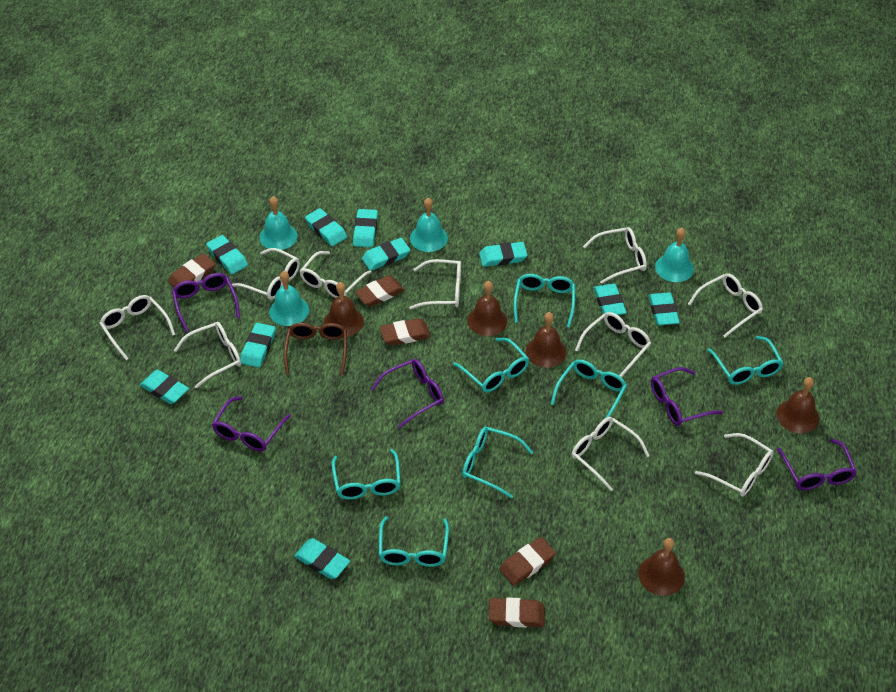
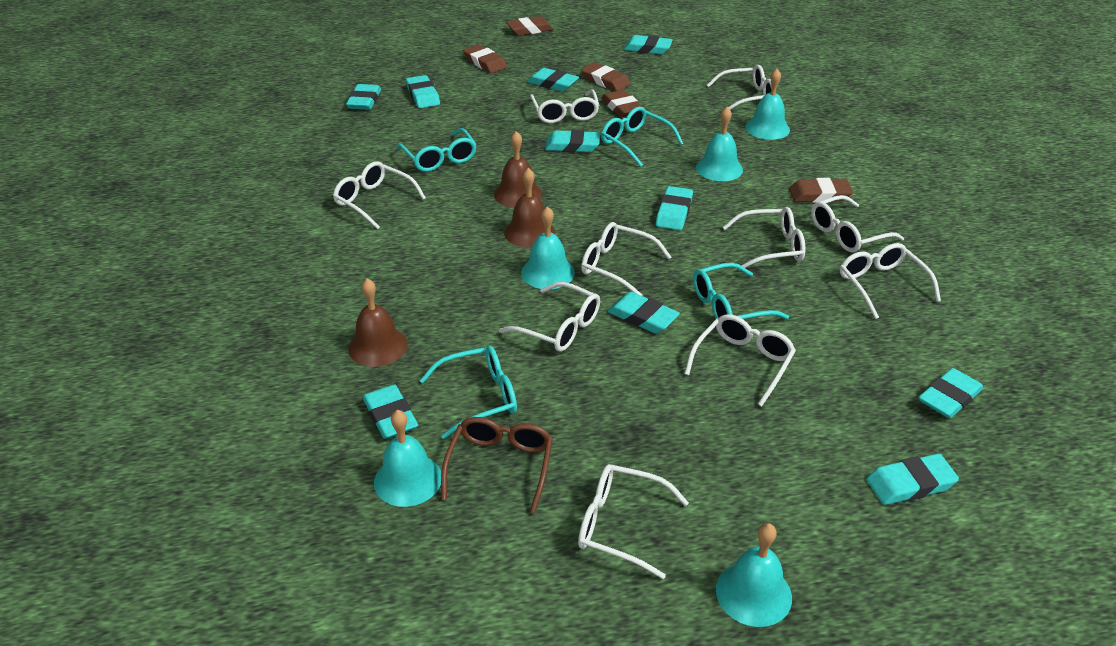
brown bell: 5 -> 3
purple glasses: 5 -> 0
turquoise bell: 4 -> 5
turquoise glasses: 7 -> 4

